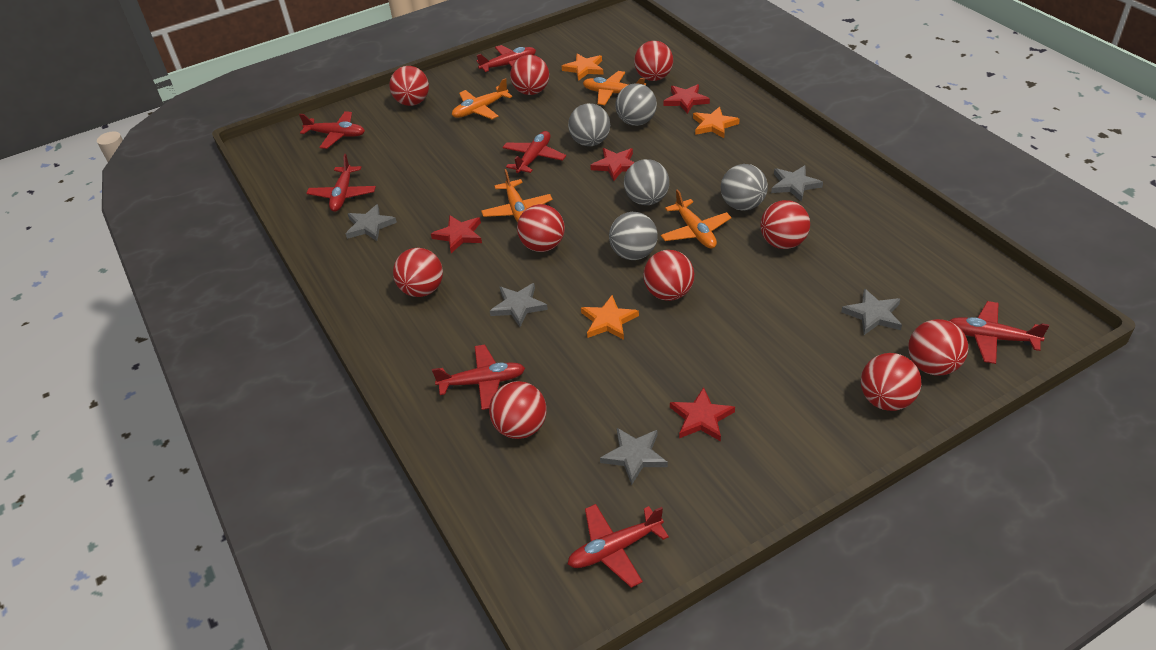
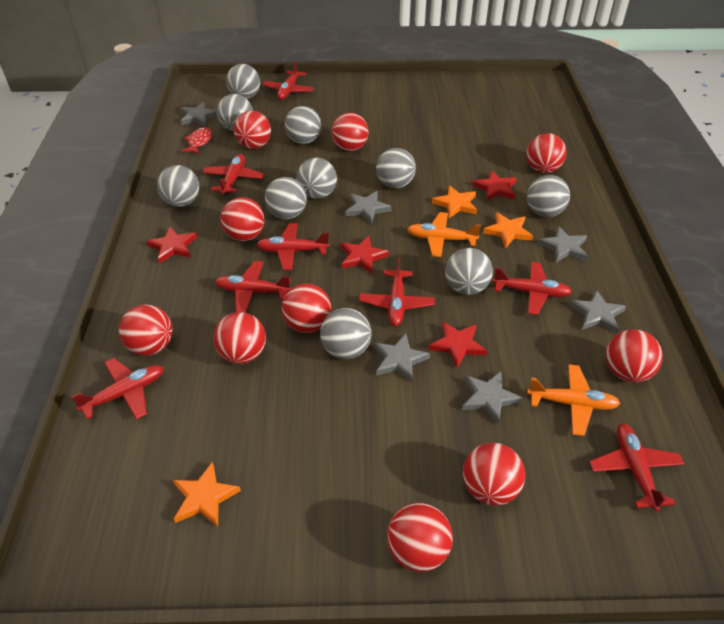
grey ball: 5 -> 10
grey star: 5 -> 6
orange plane: 4 -> 2
red fish: 0 -> 1
red plane: 7 -> 8

